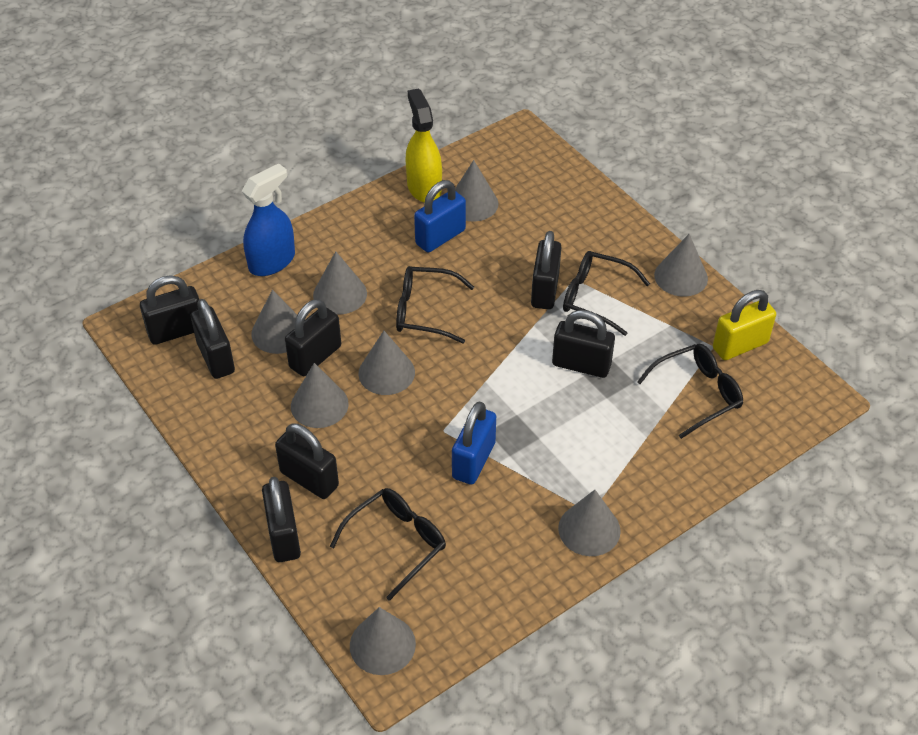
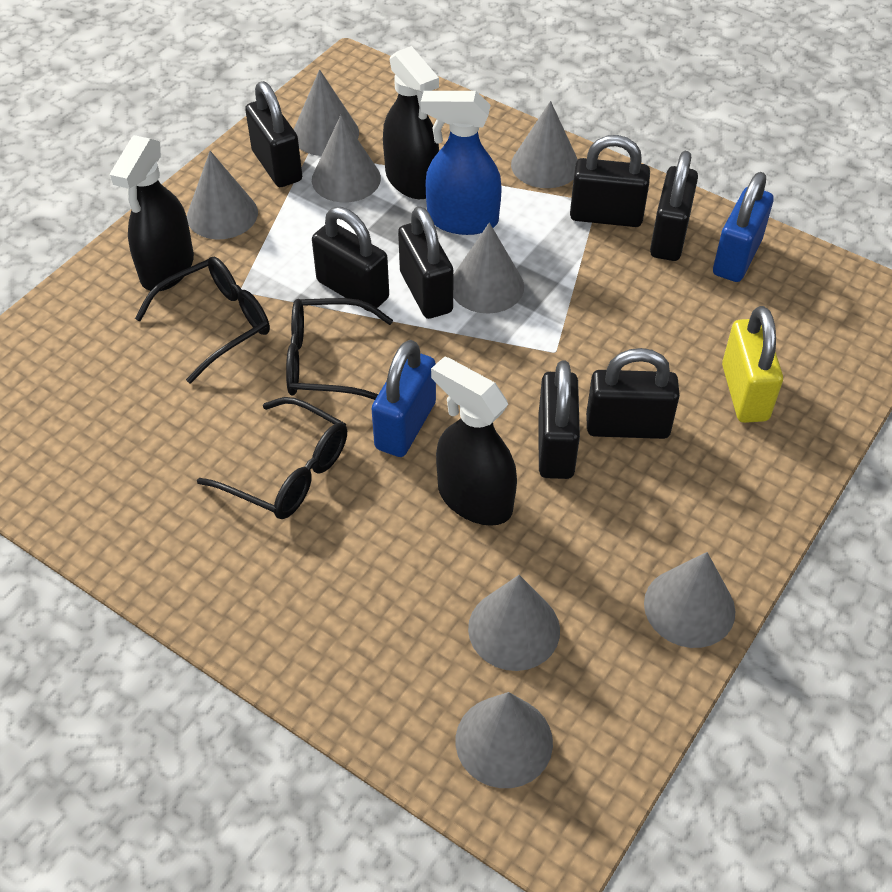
black glasses: 4 -> 3
black spray bottle: 0 -> 3
yellow spray bottle: 1 -> 0

